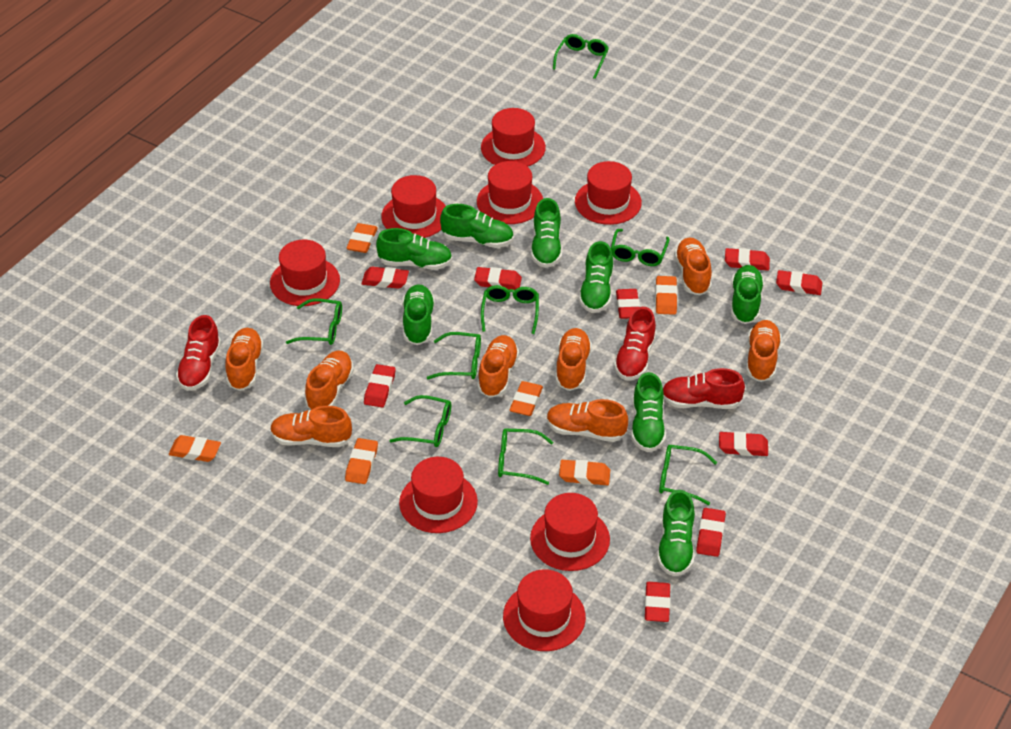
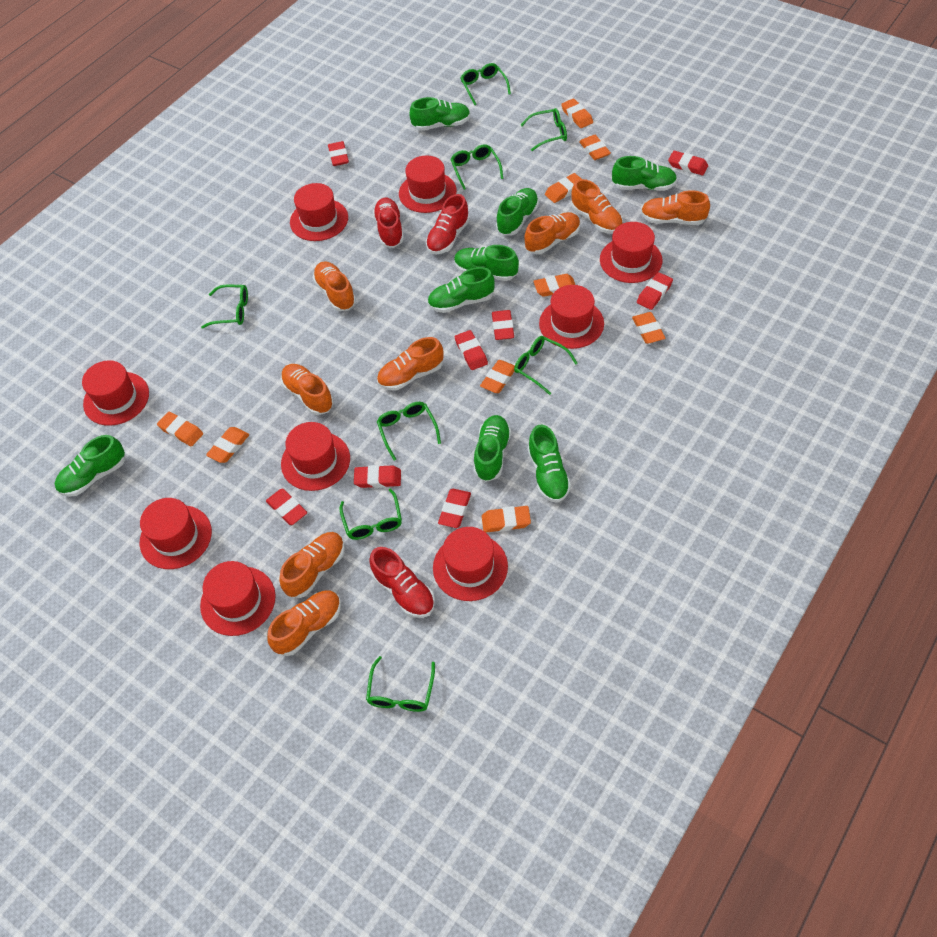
orange eraser: 6 -> 9
red eraser: 9 -> 8
red hat: 8 -> 9

